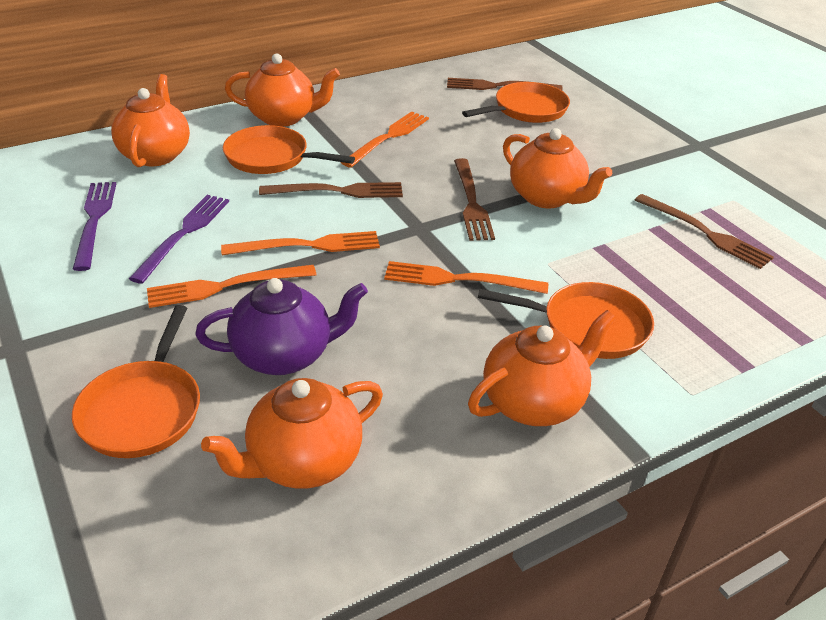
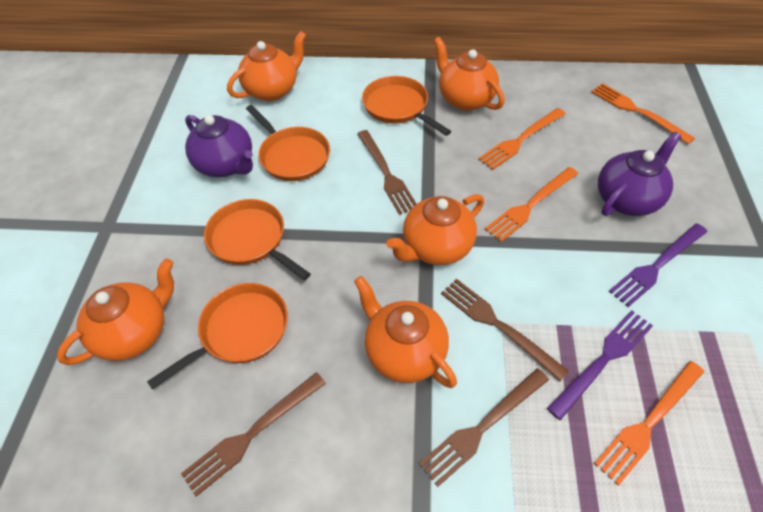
purple teapot: 1 -> 2

